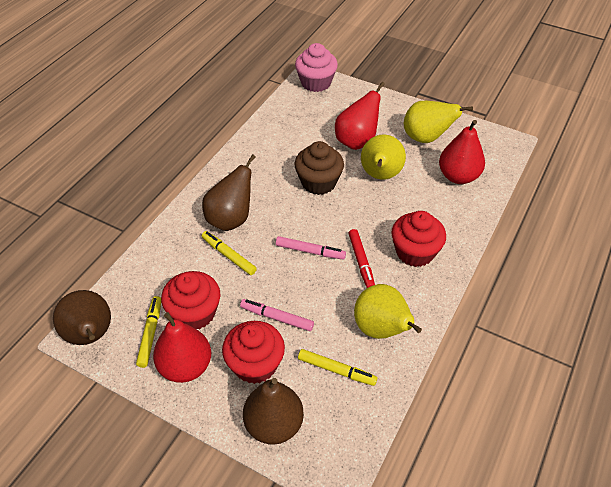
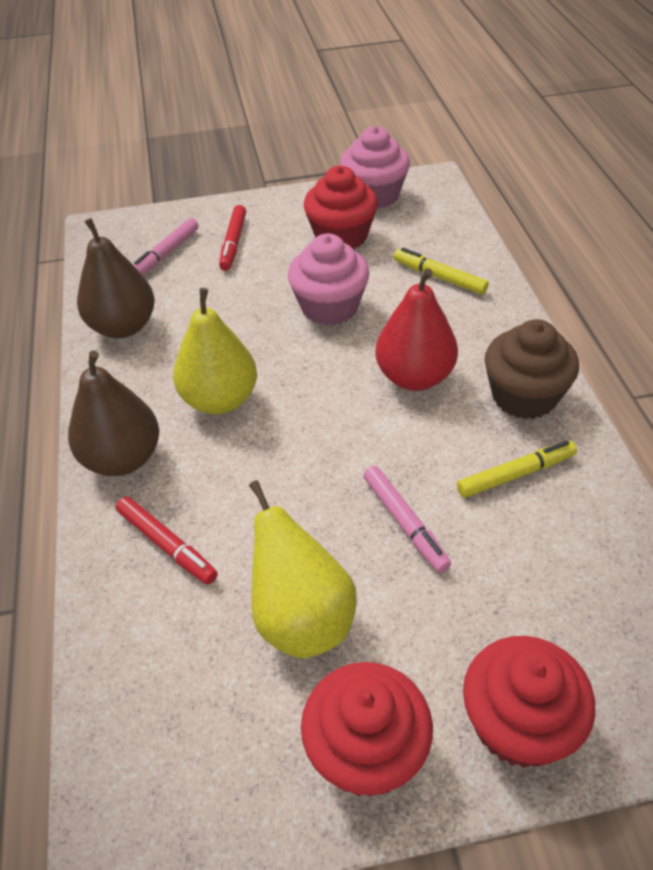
brown pear: 3 -> 2
pink cupcake: 1 -> 2
red marker: 1 -> 2
red pear: 3 -> 1
yellow marker: 3 -> 2
yellow pear: 3 -> 2

